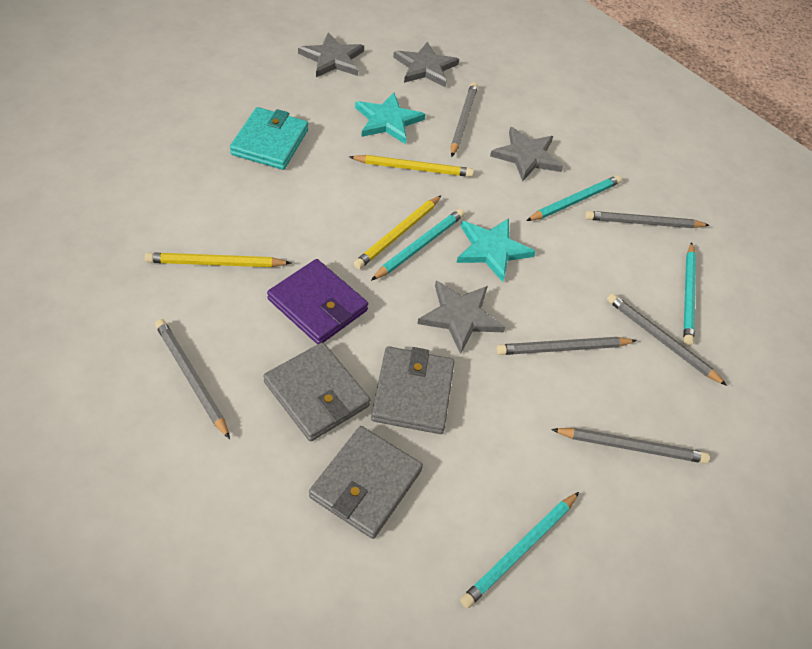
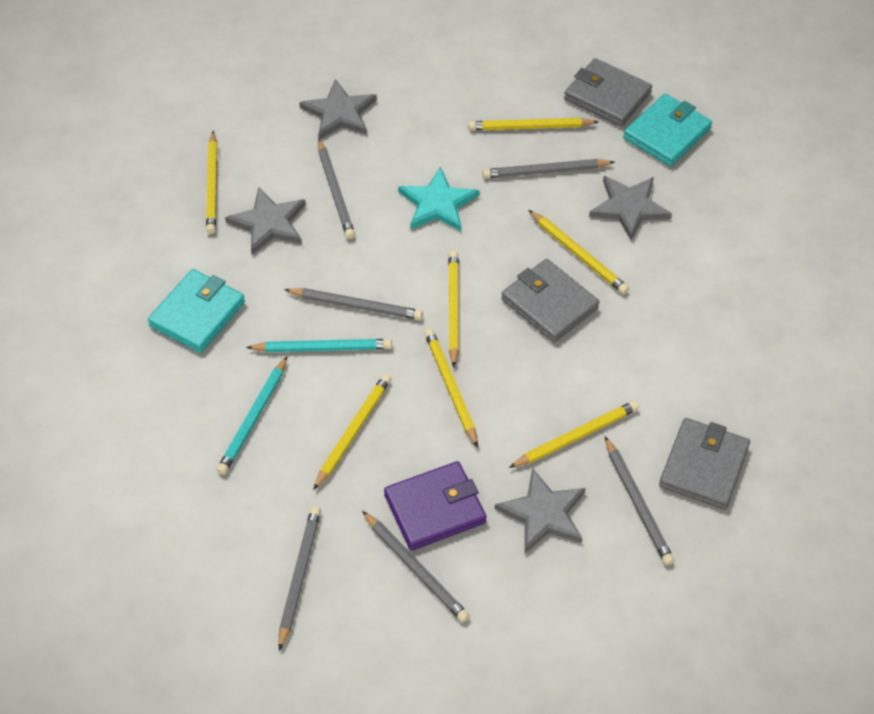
turquoise pencil: 4 -> 2
turquoise star: 2 -> 1
turquoise wallet: 1 -> 2
yellow pencil: 3 -> 7

